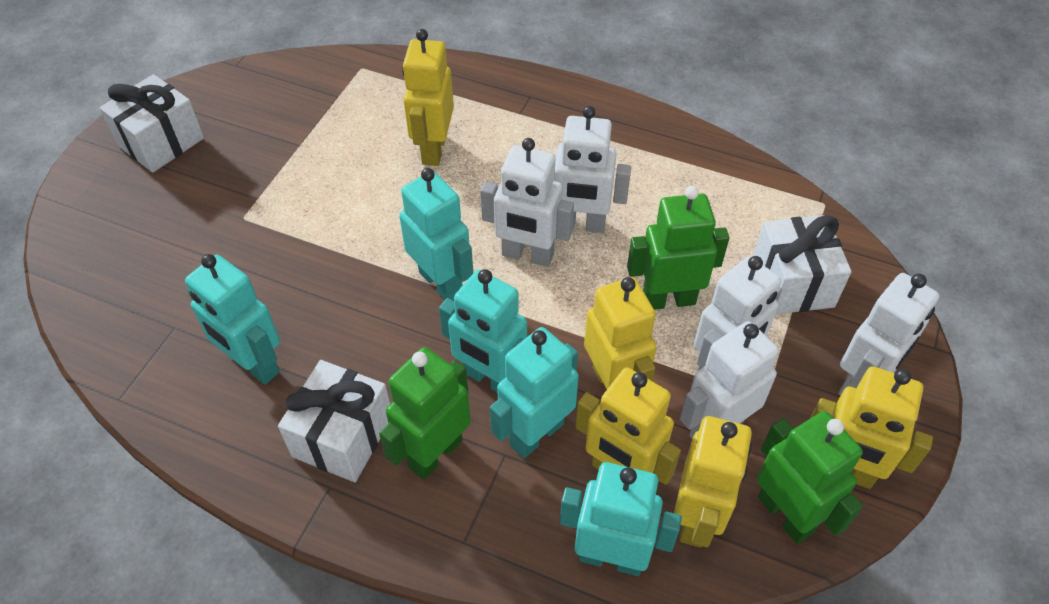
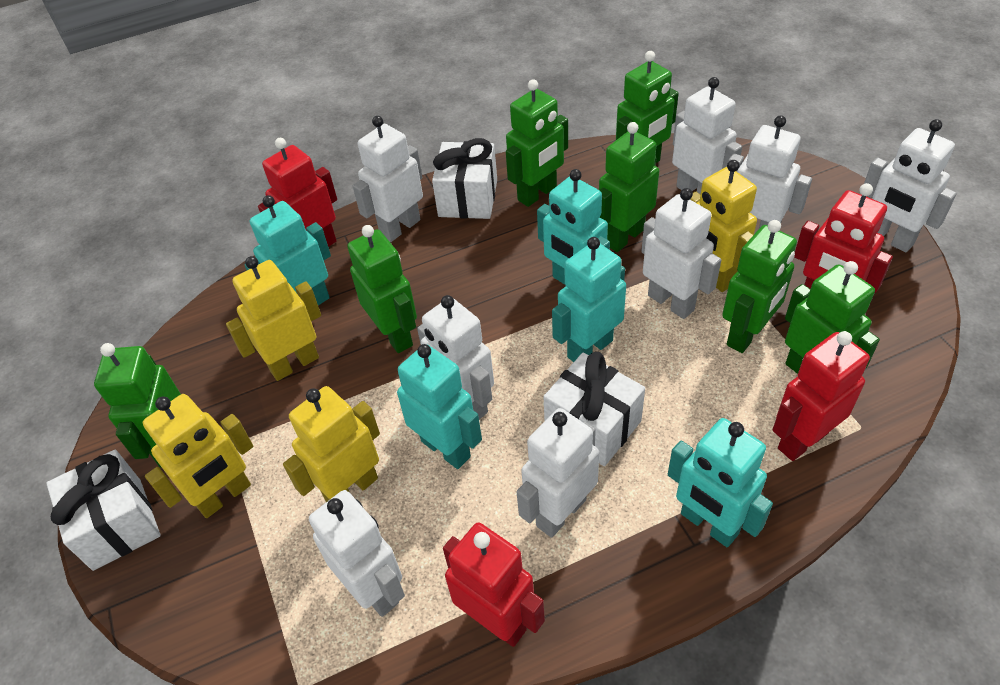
green robot: 3 -> 7
red robot: 0 -> 4
white robot: 5 -> 8
yellow robot: 5 -> 4

